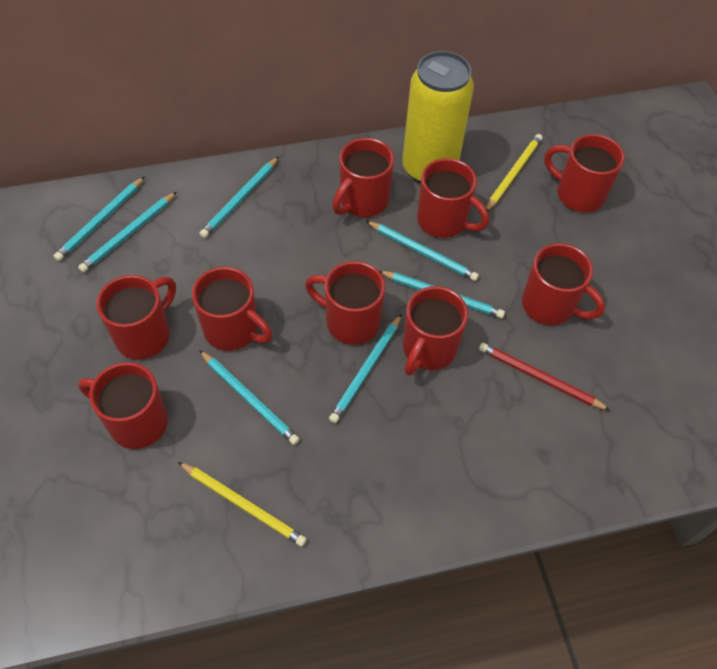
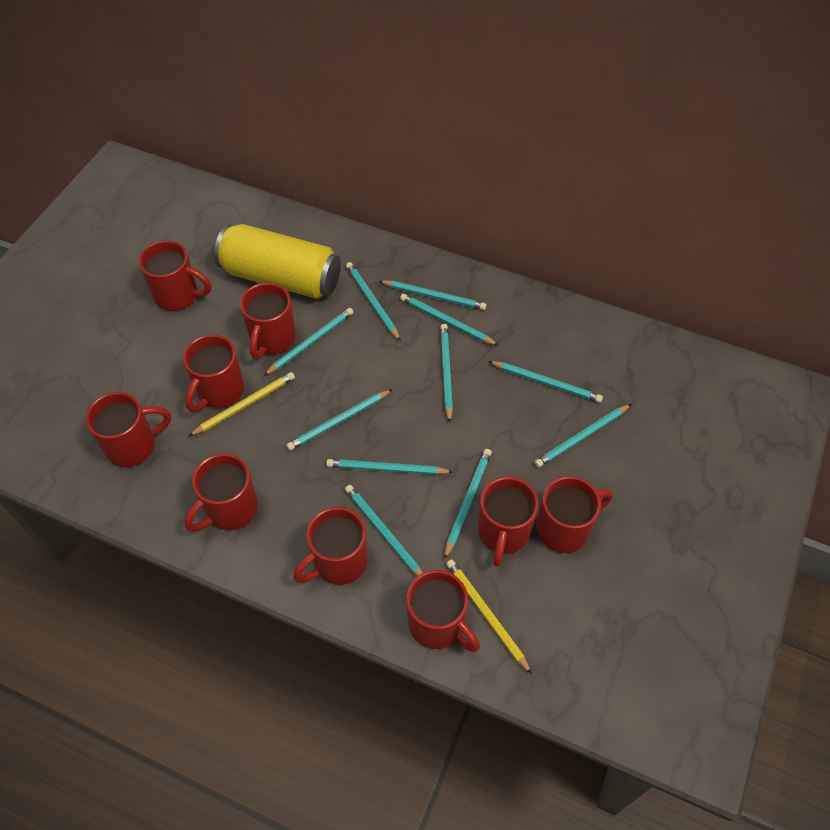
red pencil: 1 -> 0
turquoise pencil: 7 -> 11

